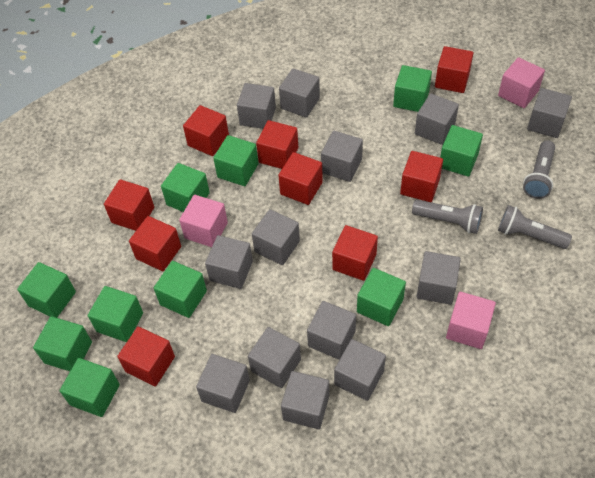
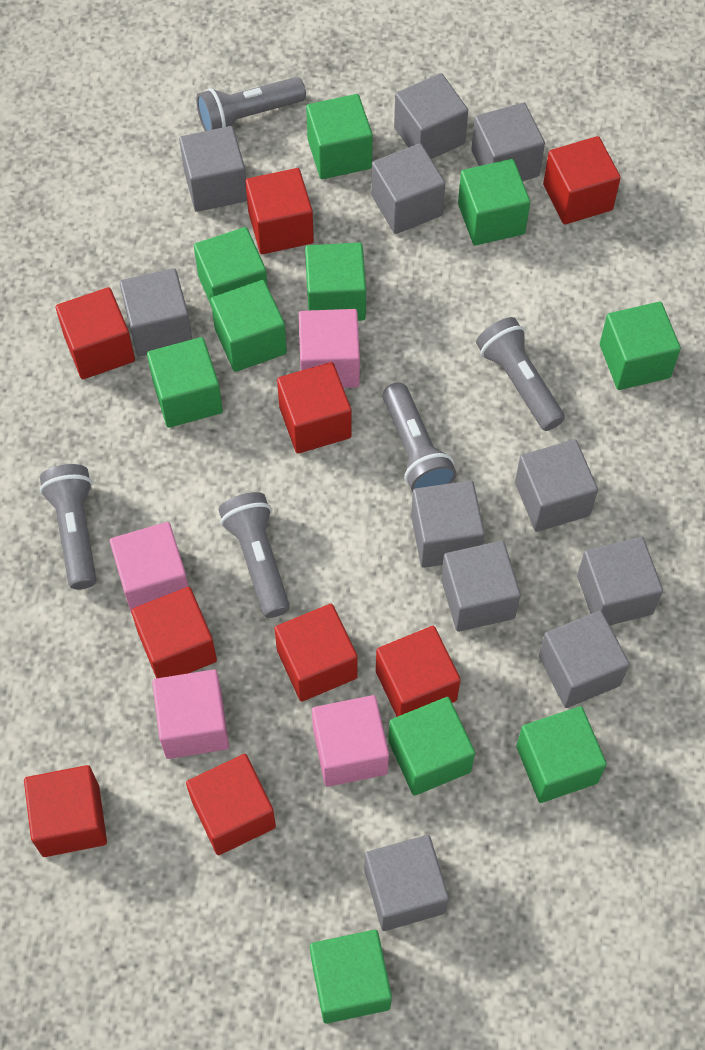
grey cube: 13 -> 11
grey flashlight: 3 -> 5
pink cube: 3 -> 4

